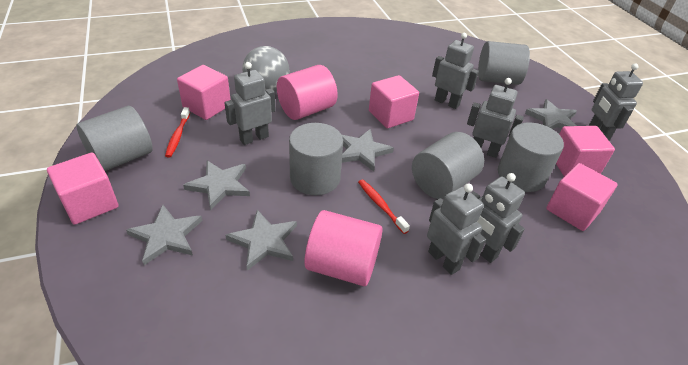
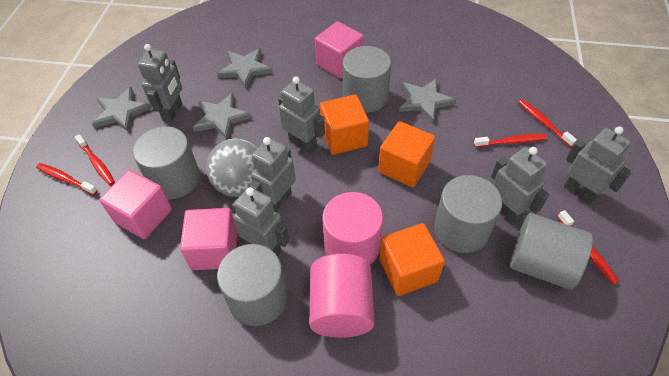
grey star: 5 -> 4
orange cube: 0 -> 3
pink cube: 5 -> 3
red toothbrush: 2 -> 5

